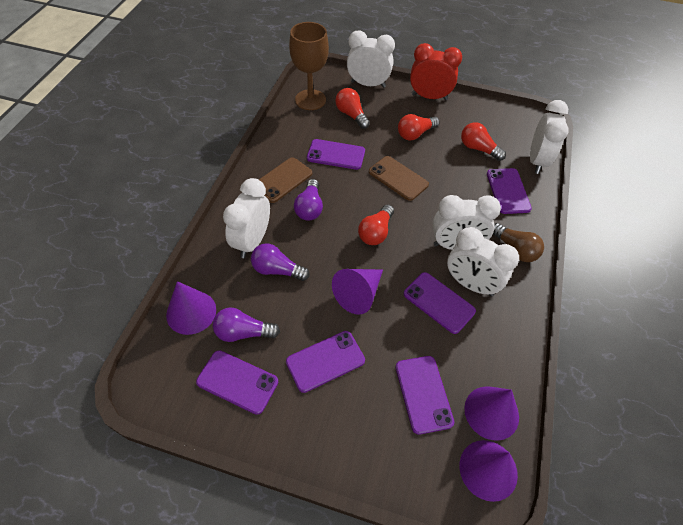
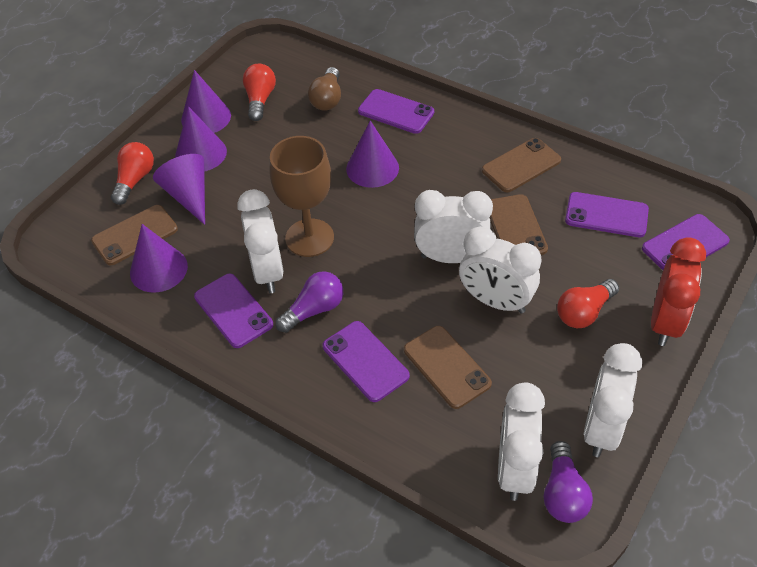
brown phone: 2 -> 4
purple cone: 4 -> 5
purple light bulb: 3 -> 2
purple phone: 6 -> 5
red light bulb: 4 -> 3

